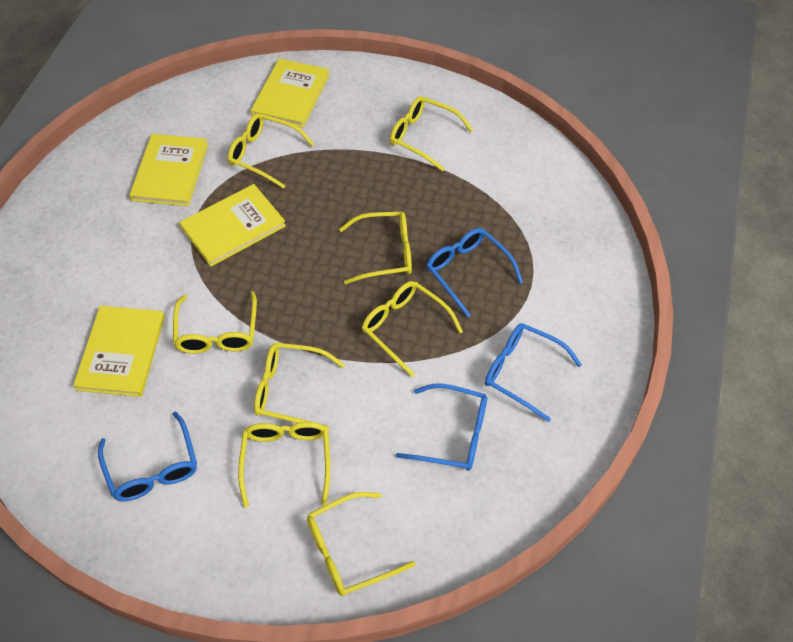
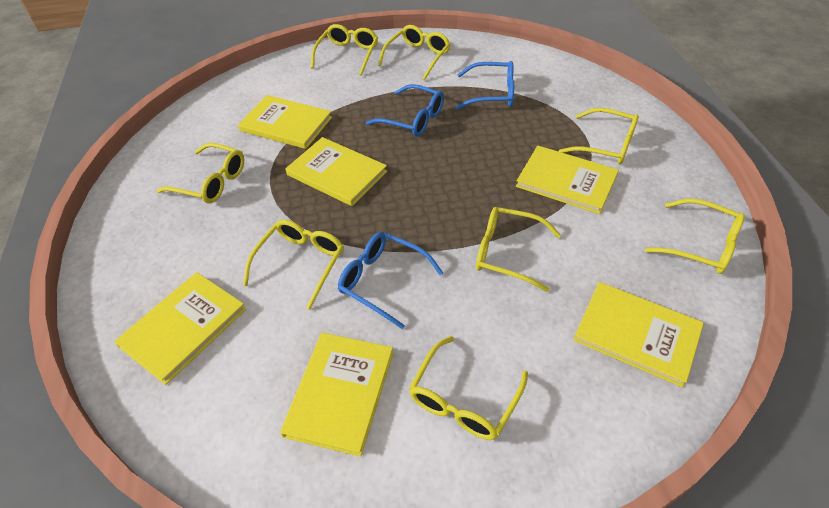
blue glasses: 4 -> 3
yellow book: 4 -> 6

